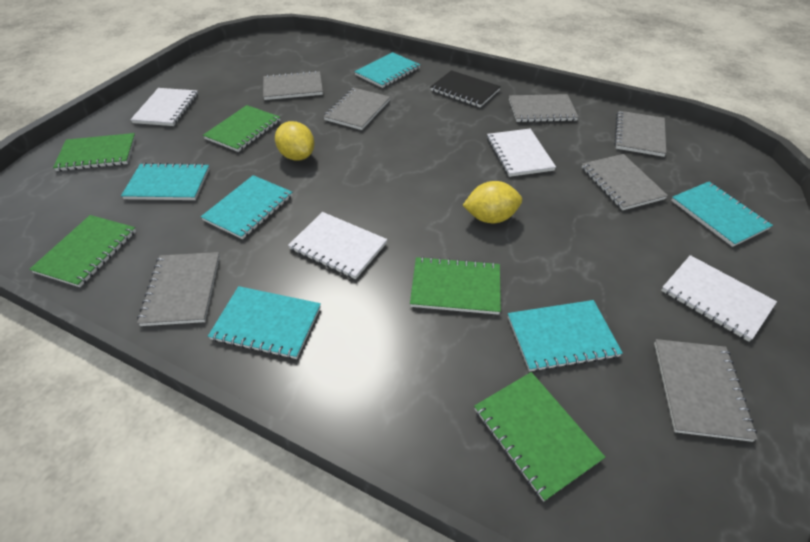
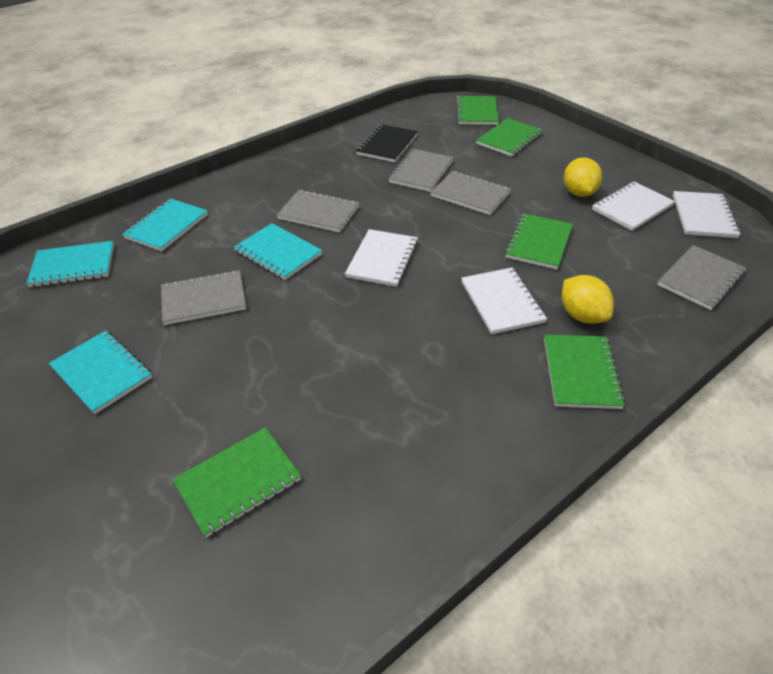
grey notebook: 7 -> 5
turquoise notebook: 6 -> 4

